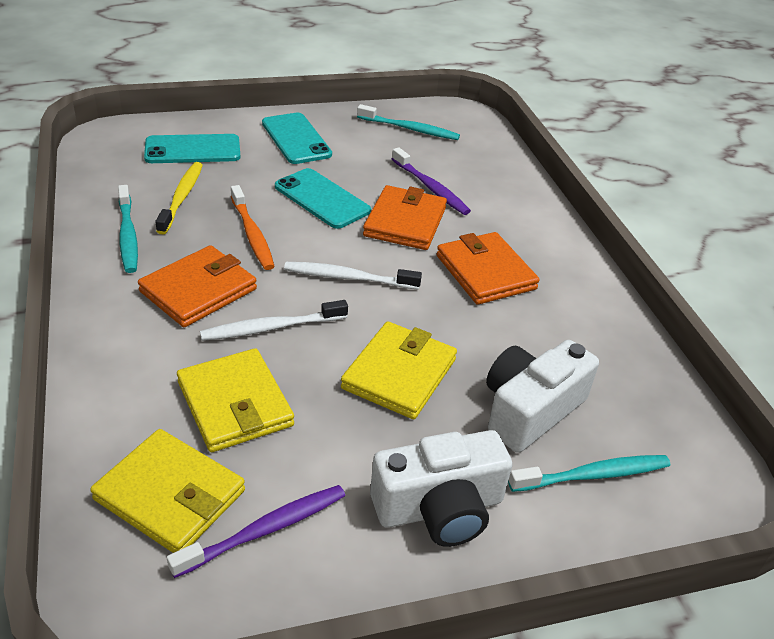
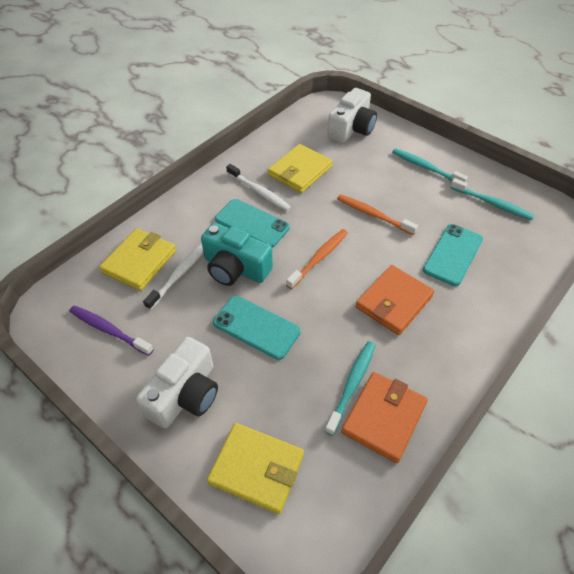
orange toothbrush: 1 -> 2
orange wallet: 3 -> 2
purple toothbrush: 2 -> 1
turquoise camera: 0 -> 1
yellow toothbrush: 1 -> 0

